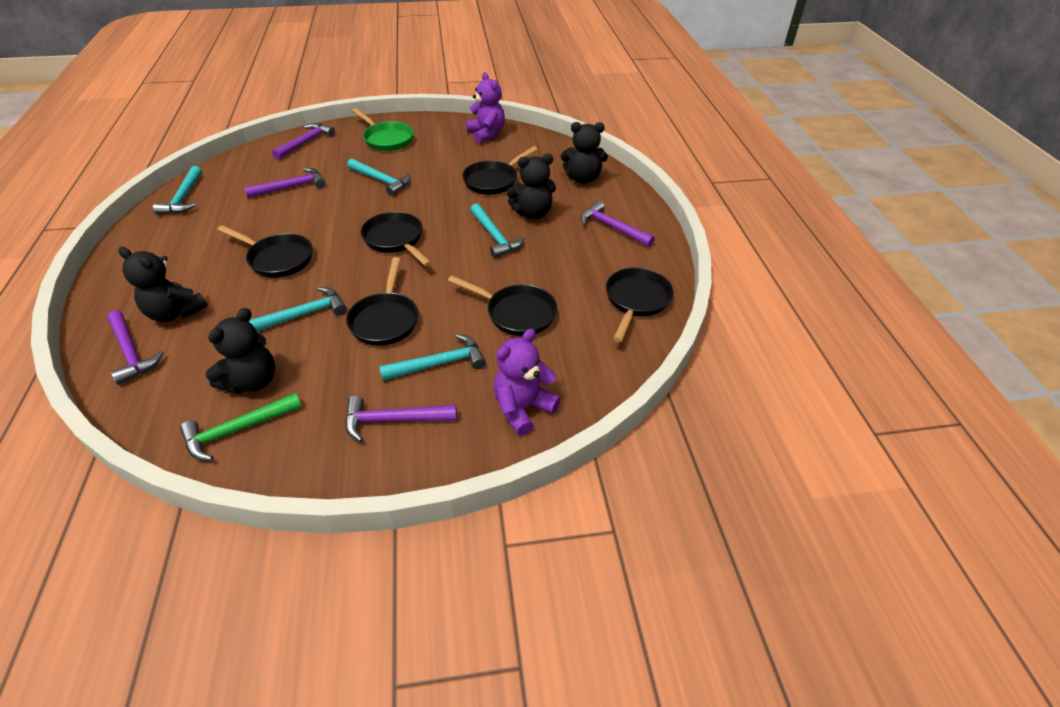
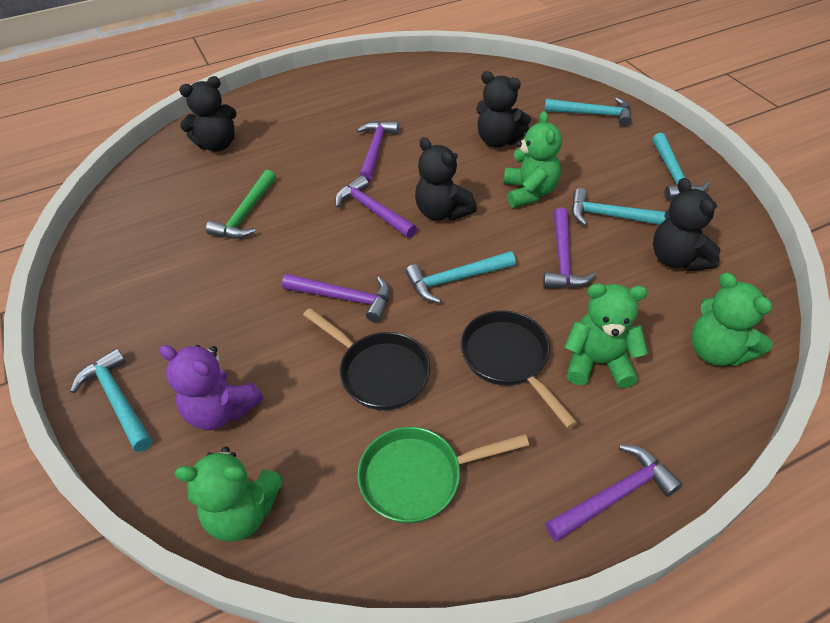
black pan: 6 -> 2
green teddy bear: 0 -> 4
purple teddy bear: 2 -> 1

